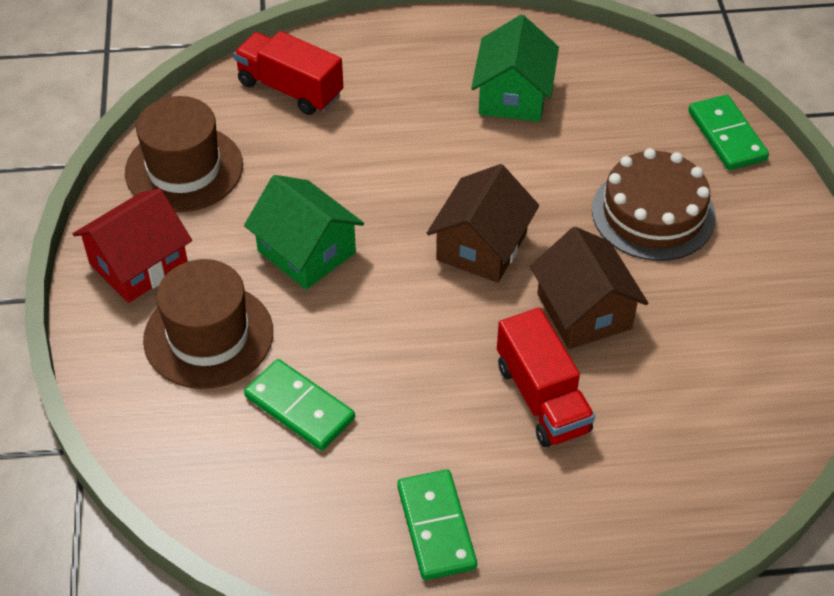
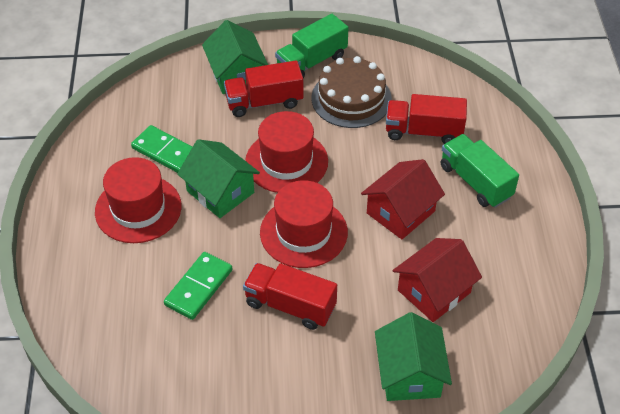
brown hat: 2 -> 0
brown house: 2 -> 0
green domino: 3 -> 2
green house: 2 -> 3
green truck: 0 -> 2
red hat: 0 -> 3
red house: 1 -> 2
red truck: 2 -> 3

